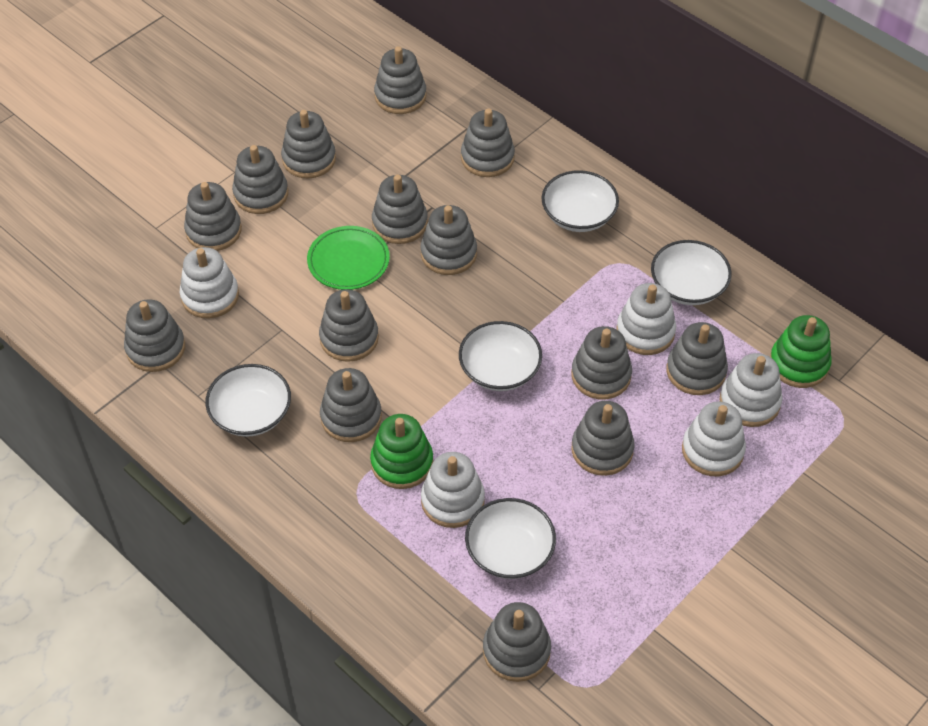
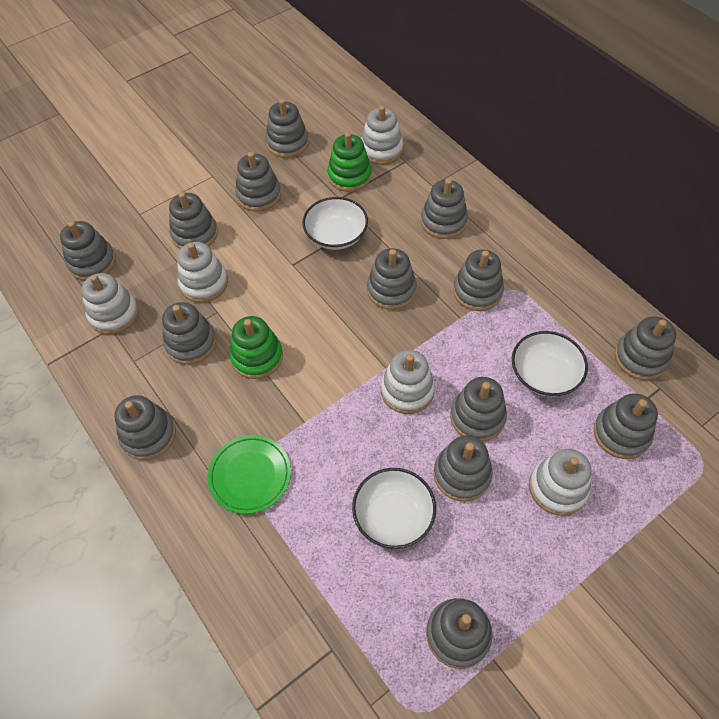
white bowl: 5 -> 3

